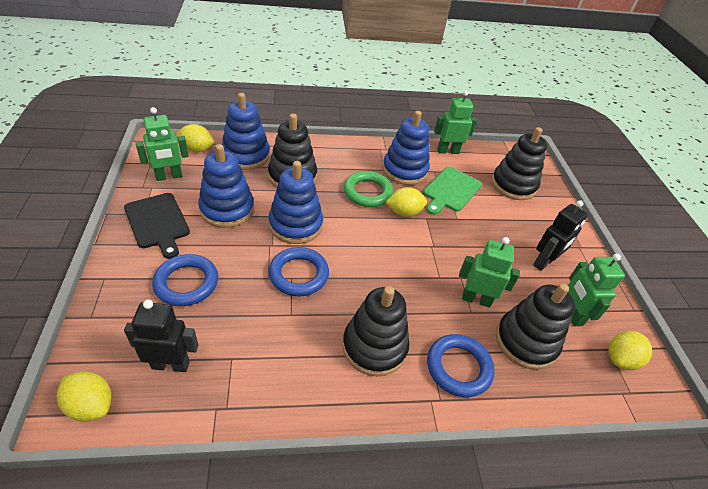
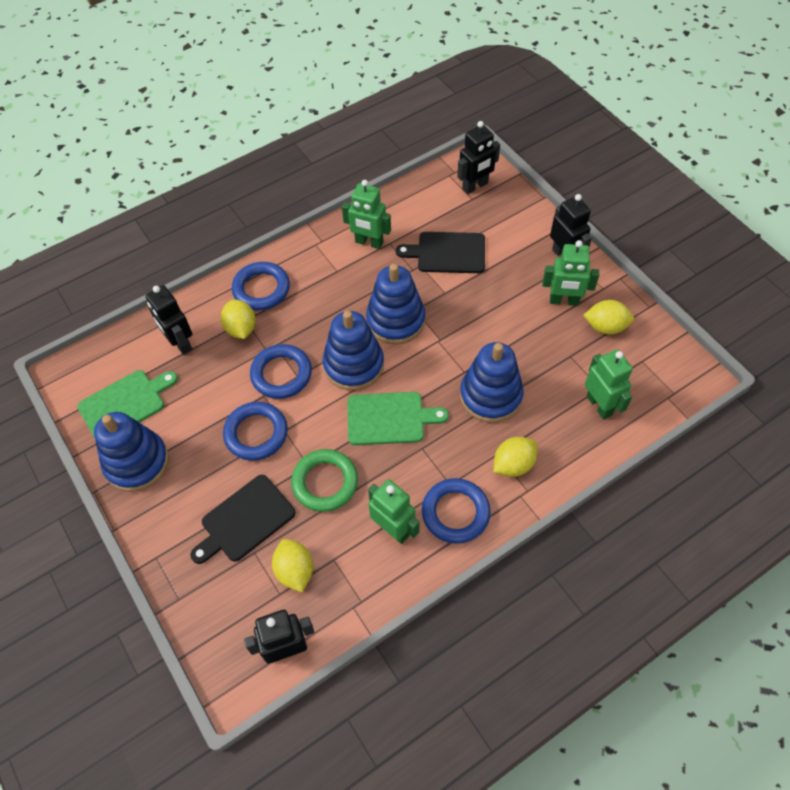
black cutting board: 1 -> 2
black robot: 2 -> 4
black stacking toy: 4 -> 0
blue ring: 3 -> 4
green cutting board: 1 -> 2

